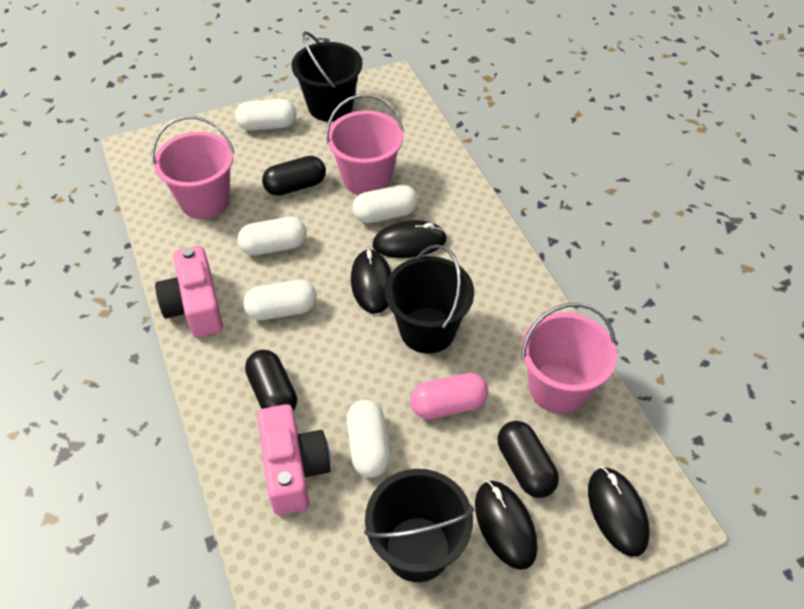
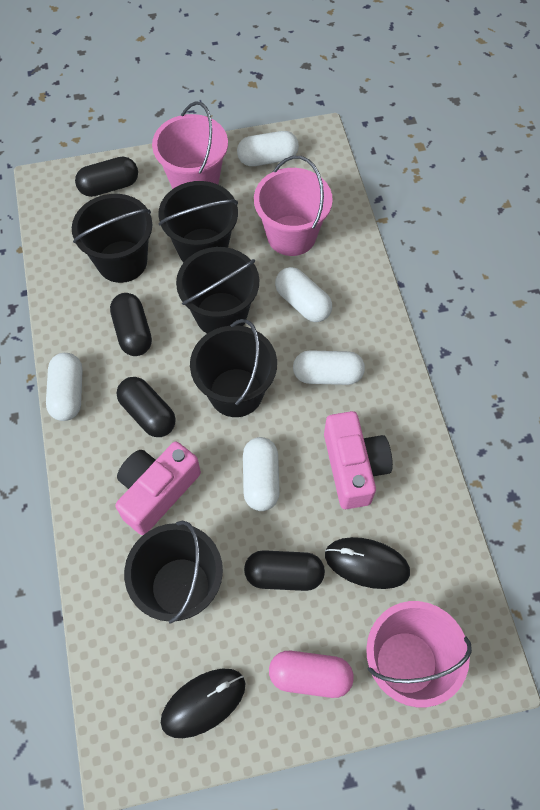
black bucket: 3 -> 5
black capsule: 3 -> 4
black mouse: 4 -> 2

